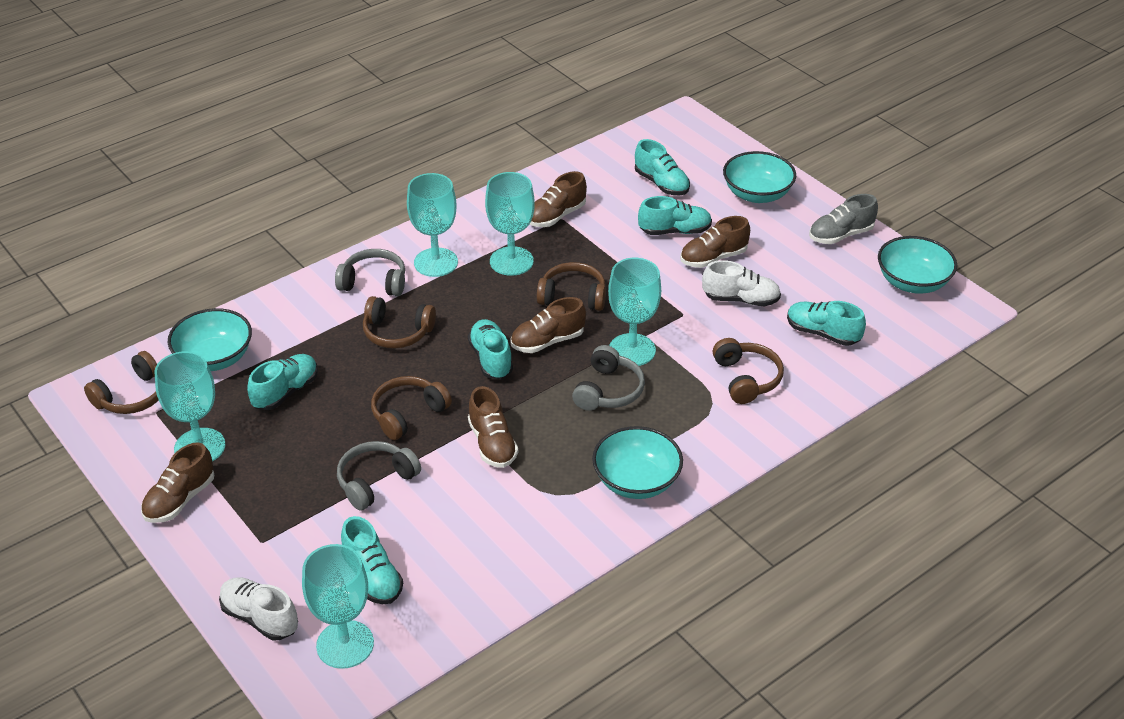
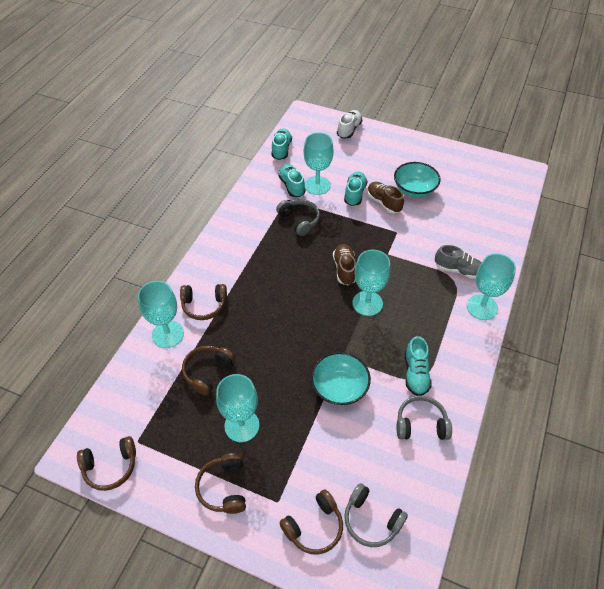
brown shoe: 5 -> 2
turquoise bowl: 4 -> 2
turquoise shoe: 6 -> 4
white shoe: 2 -> 1

